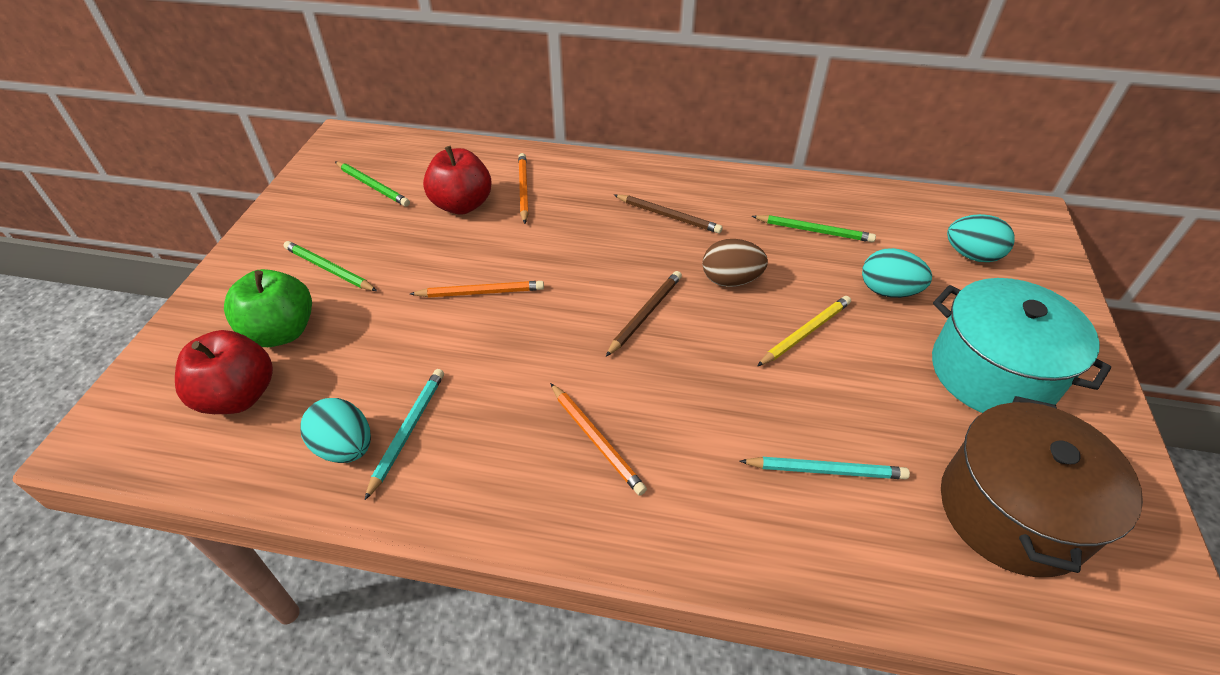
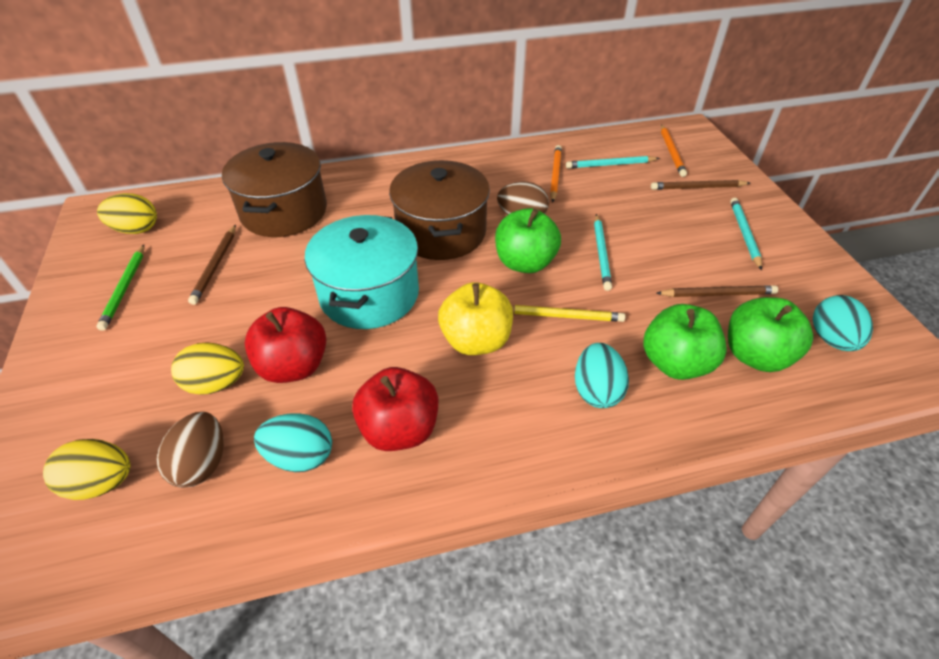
brown egg: 1 -> 2
brown pencil: 2 -> 3
brown pot: 1 -> 2
green apple: 1 -> 3
green pencil: 3 -> 1
orange pencil: 3 -> 2
turquoise pencil: 2 -> 3
yellow apple: 0 -> 1
yellow egg: 0 -> 3

